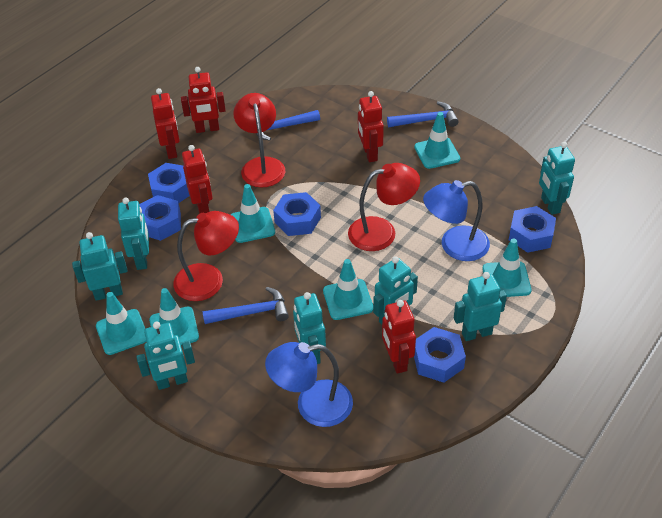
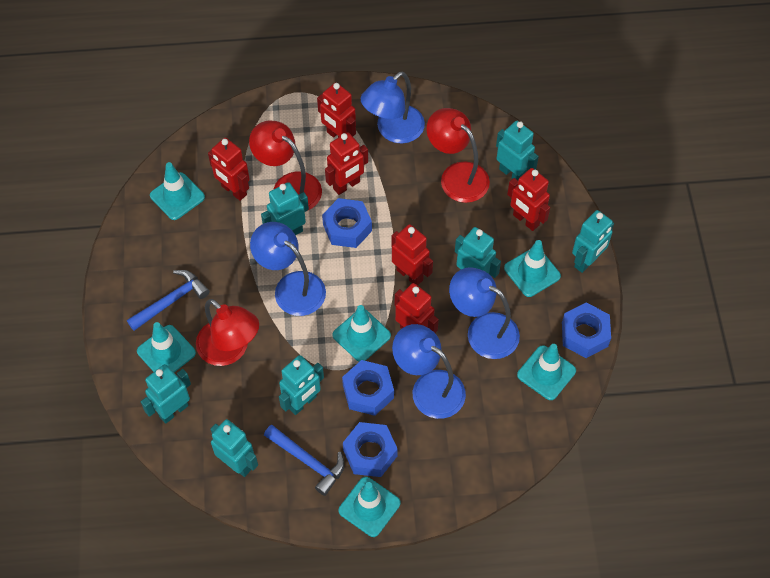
blue hammer: 3 -> 2
blue lamp: 2 -> 4
blue nut: 5 -> 4
red robot: 5 -> 6

